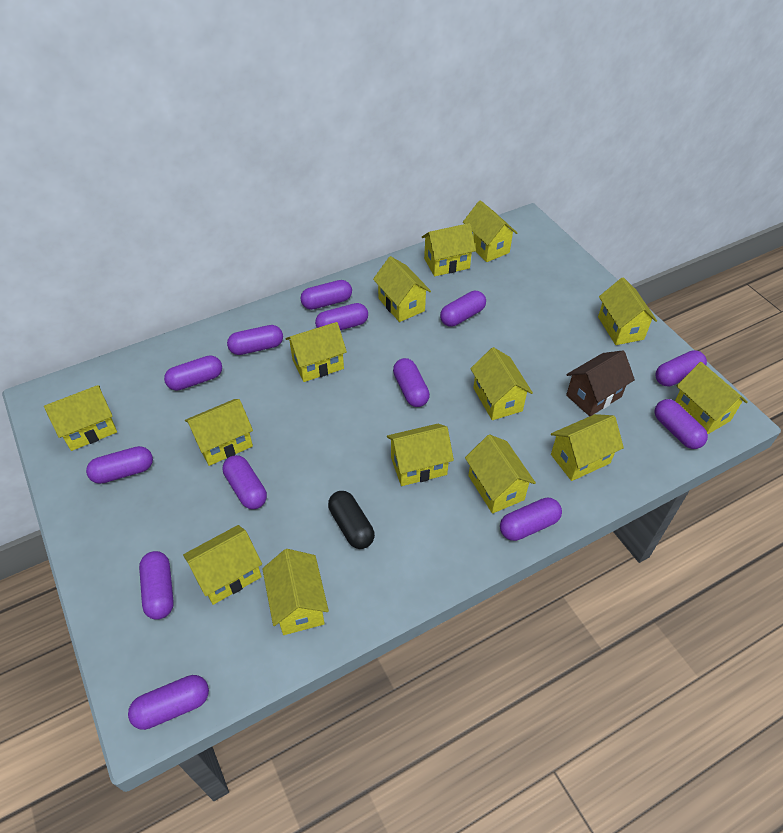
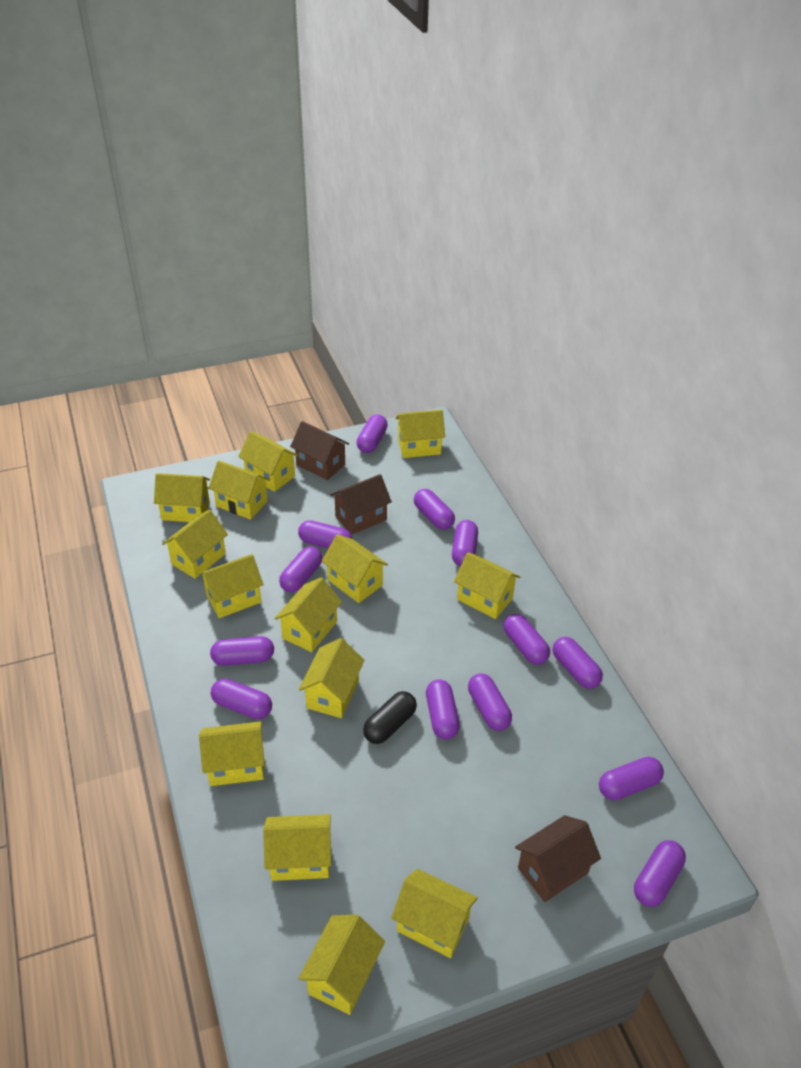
brown house: 1 -> 3

